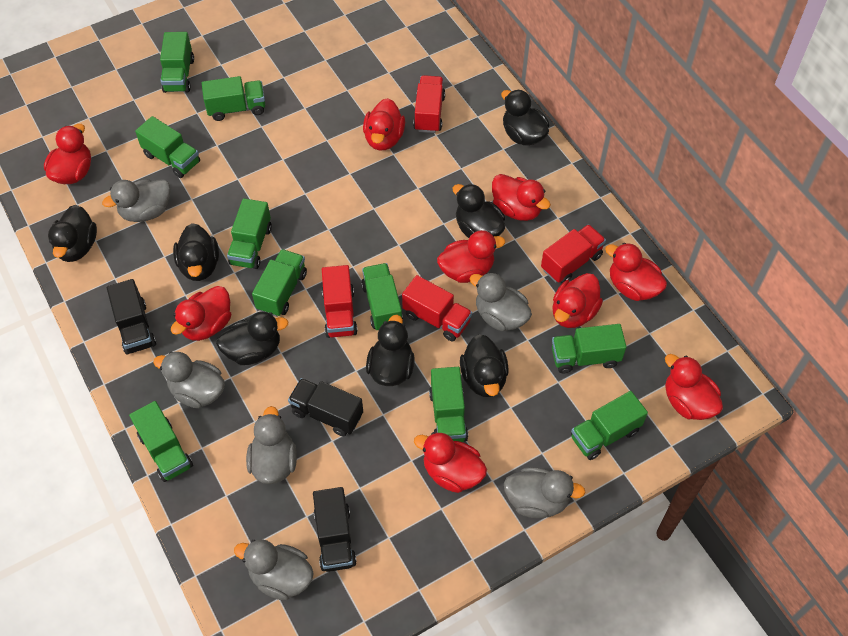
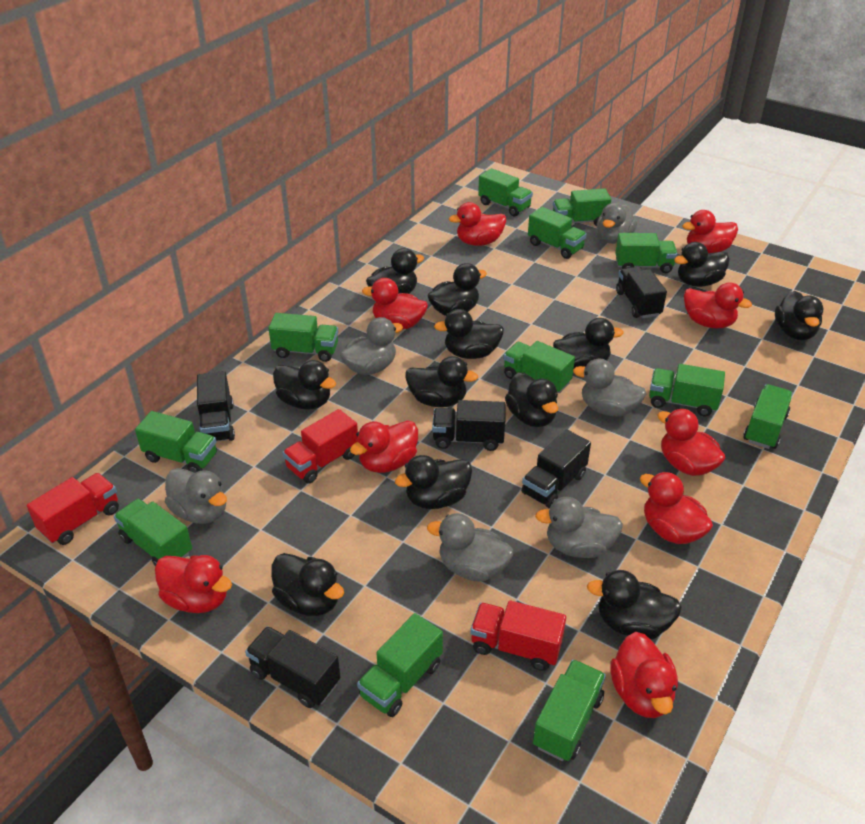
black duck: 7 -> 12
black truck: 3 -> 5
green truck: 10 -> 12
red truck: 4 -> 3

